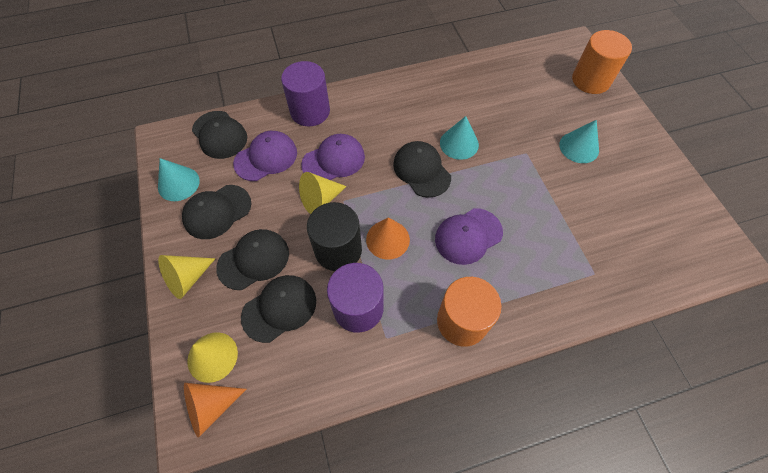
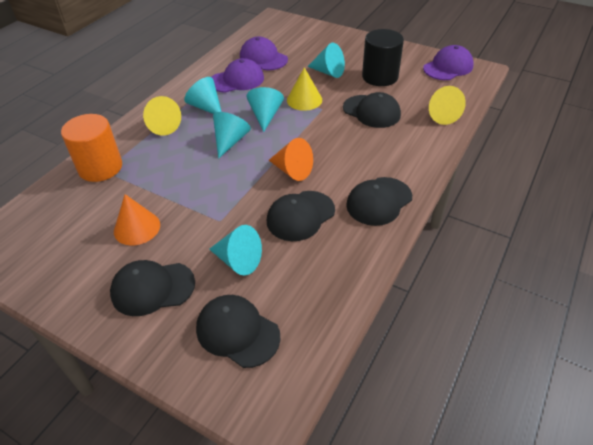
orange cylinder: 2 -> 1
purple cylinder: 2 -> 0
turquoise cone: 3 -> 5

